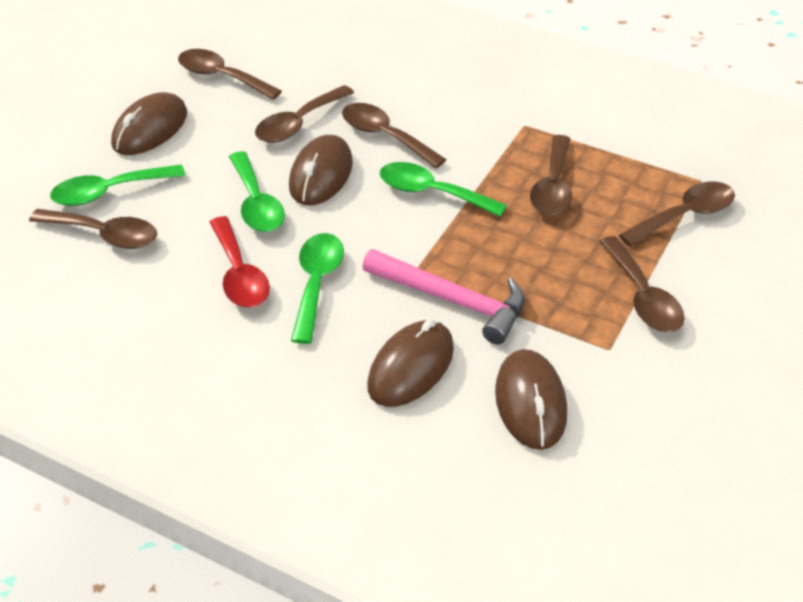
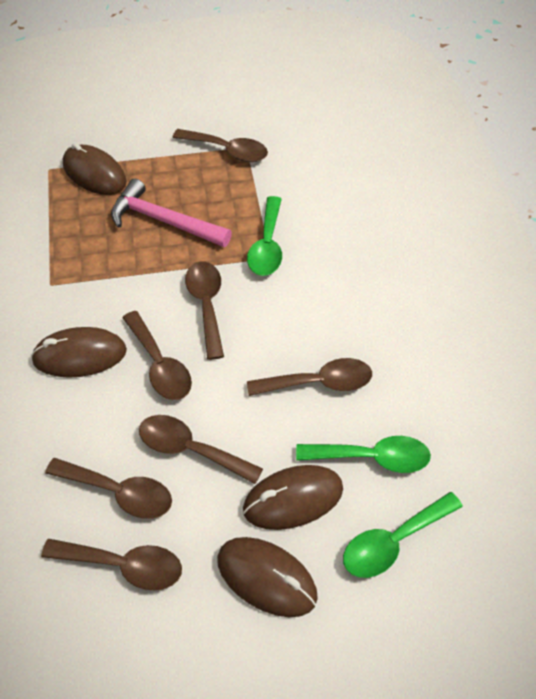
green spoon: 4 -> 3
red spoon: 1 -> 0

